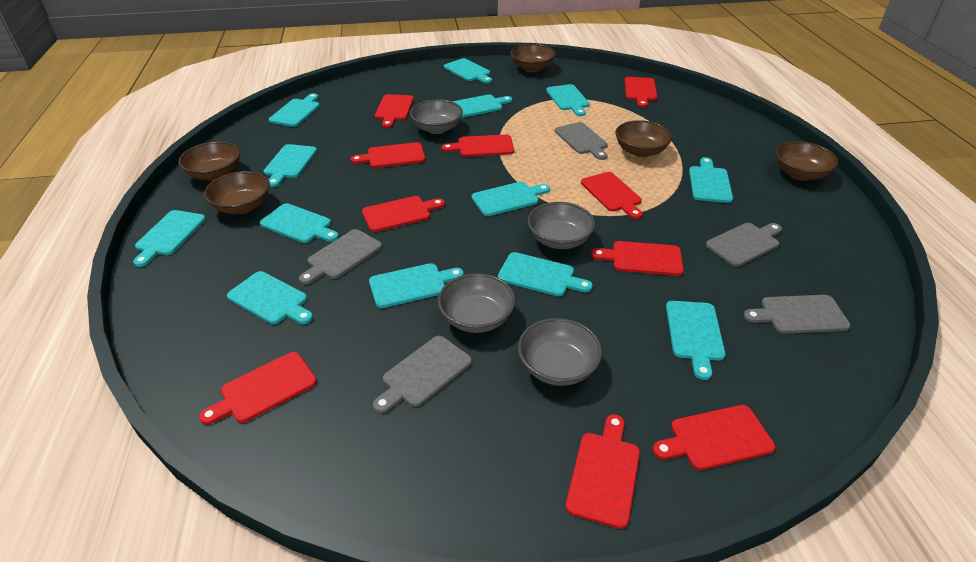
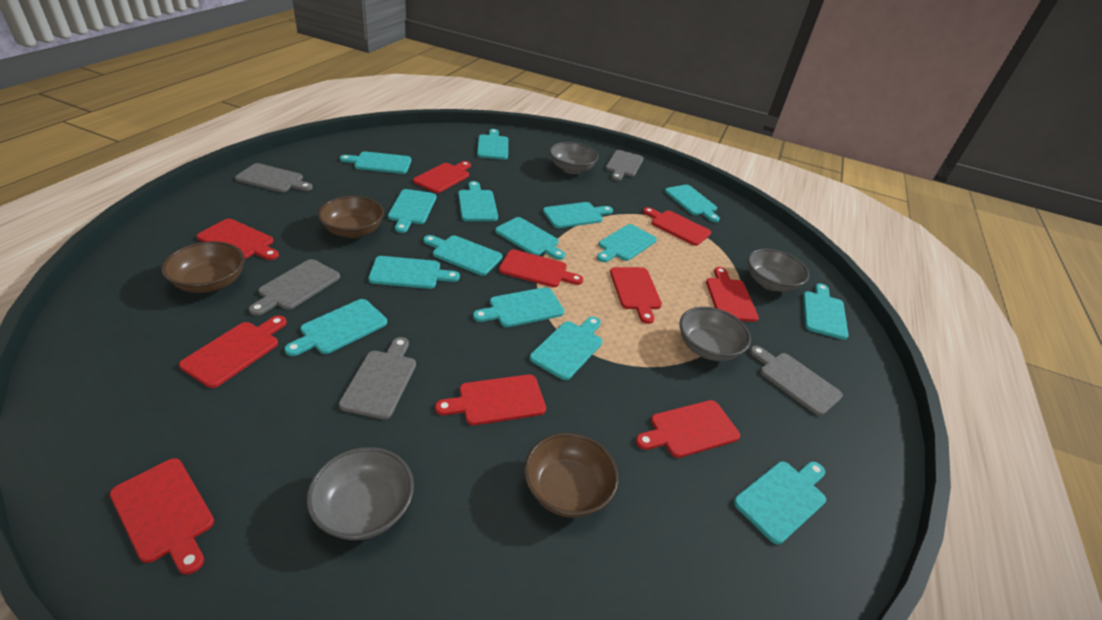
brown bowl: 5 -> 3
turquoise cutting board: 13 -> 15

